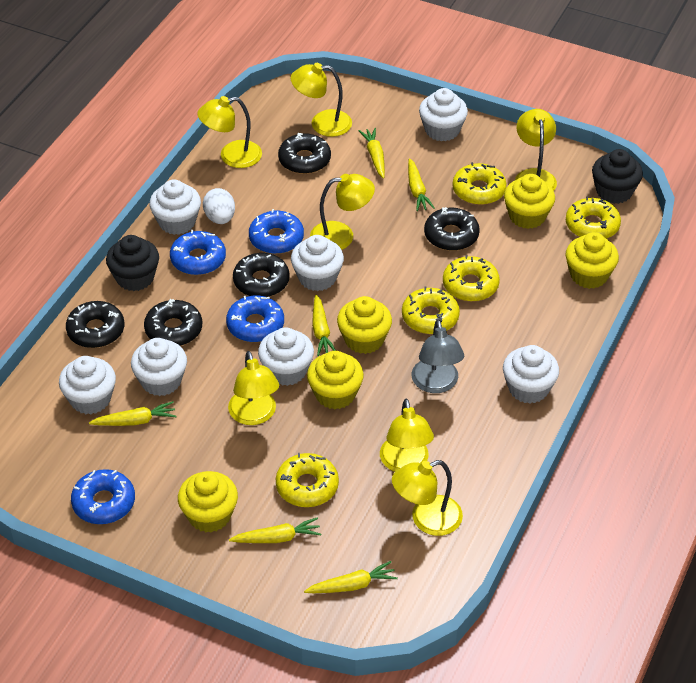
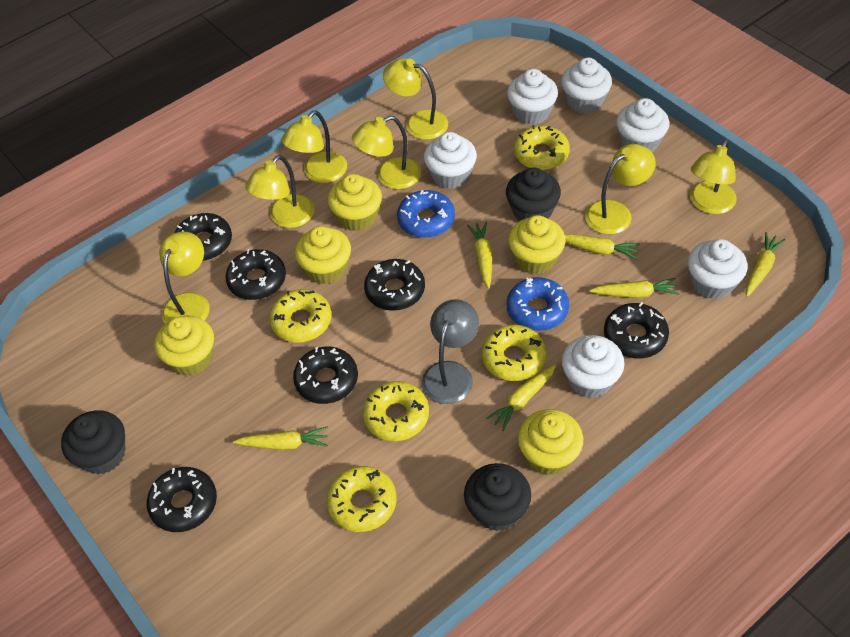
black cupcake: 2 -> 3
black donut: 5 -> 6
blue donut: 4 -> 2
white cupcake: 7 -> 6
white egg: 1 -> 0

